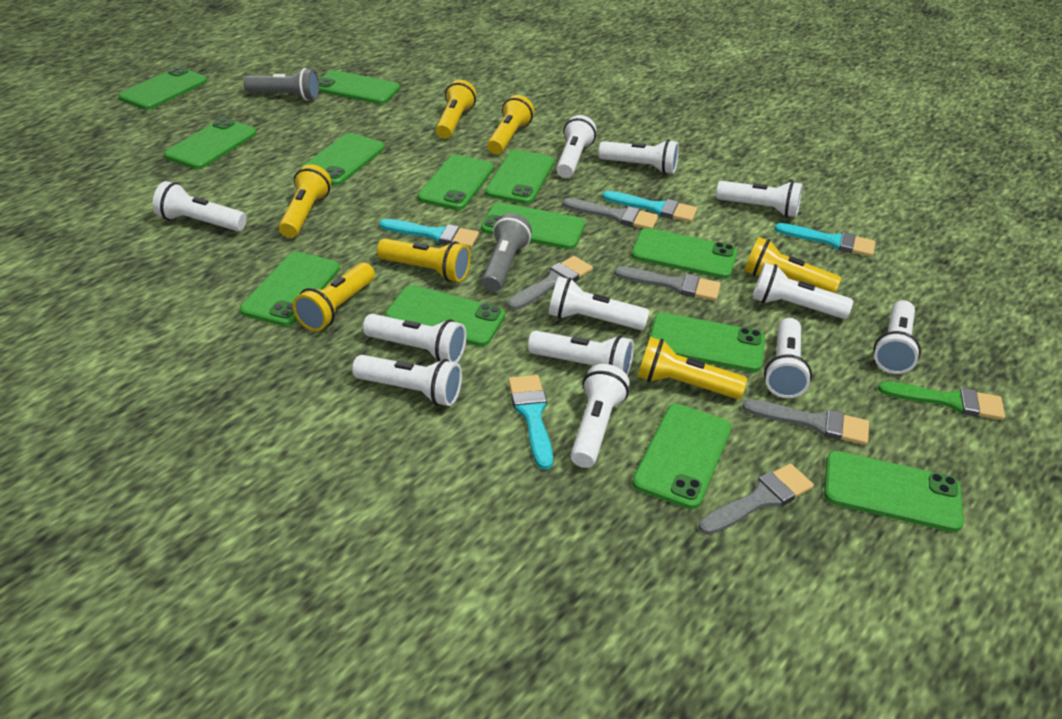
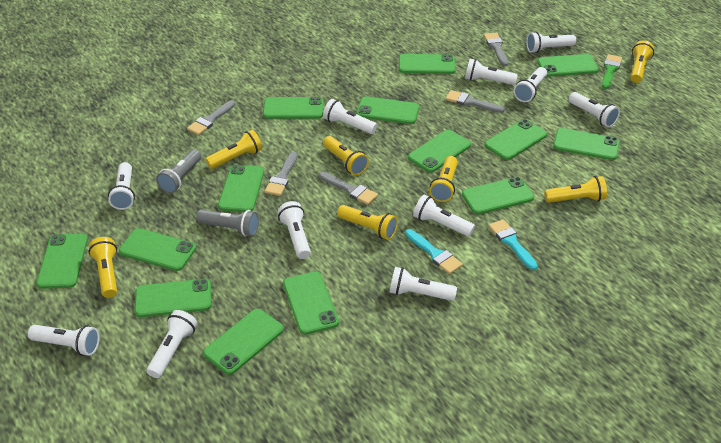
green phone: 13 -> 14
turquoise brush: 4 -> 2
white flashlight: 12 -> 11

